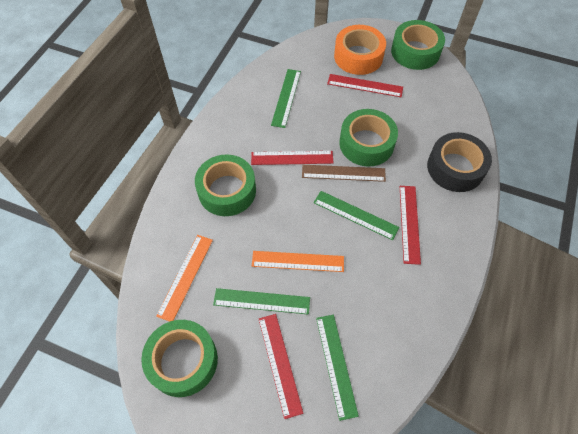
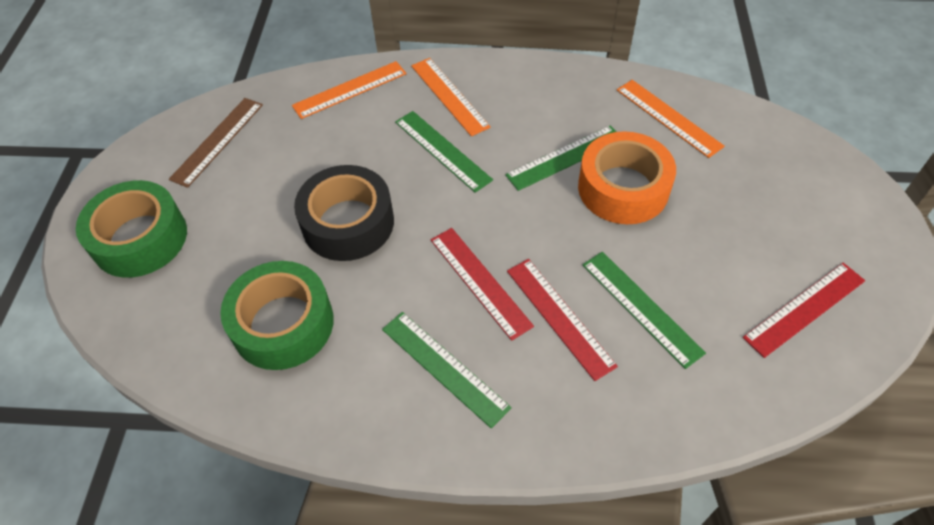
green tape: 4 -> 2
orange ruler: 2 -> 3
red ruler: 4 -> 3

